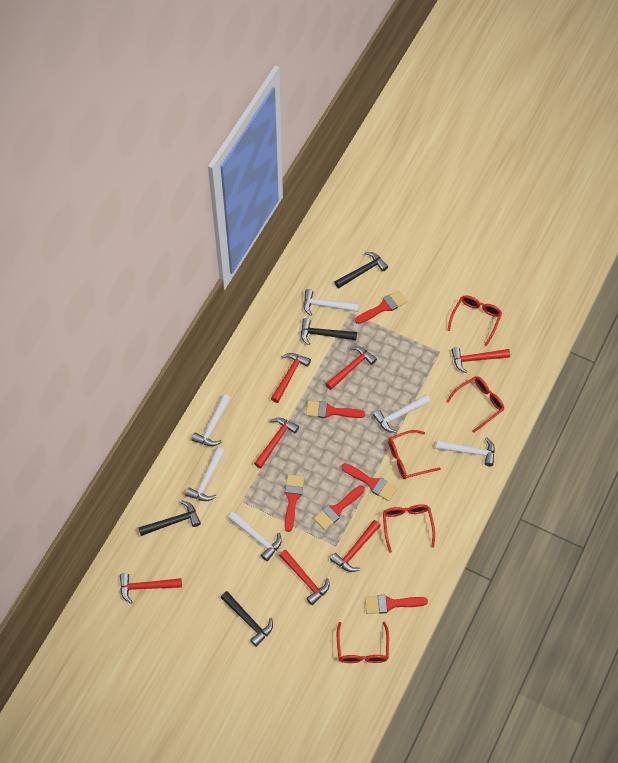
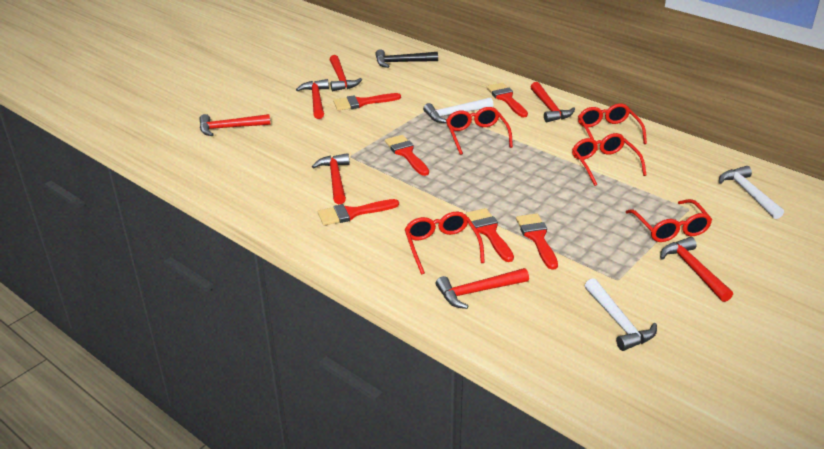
black hammer: 4 -> 1
white hammer: 6 -> 3

